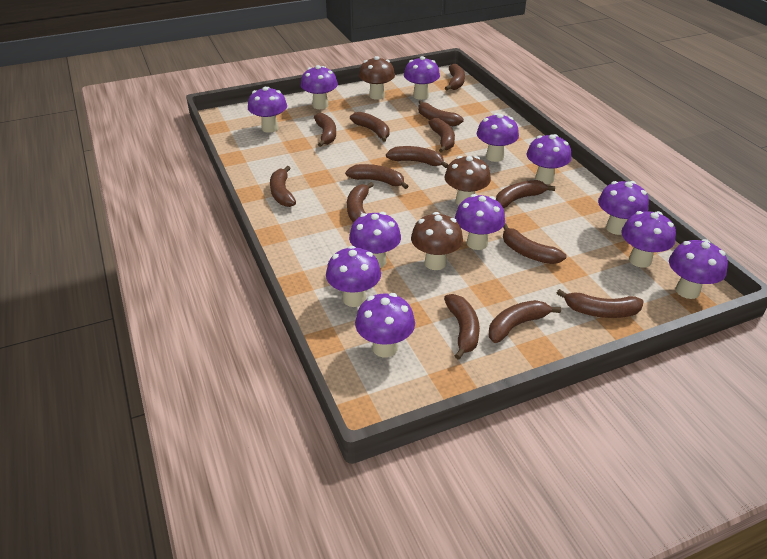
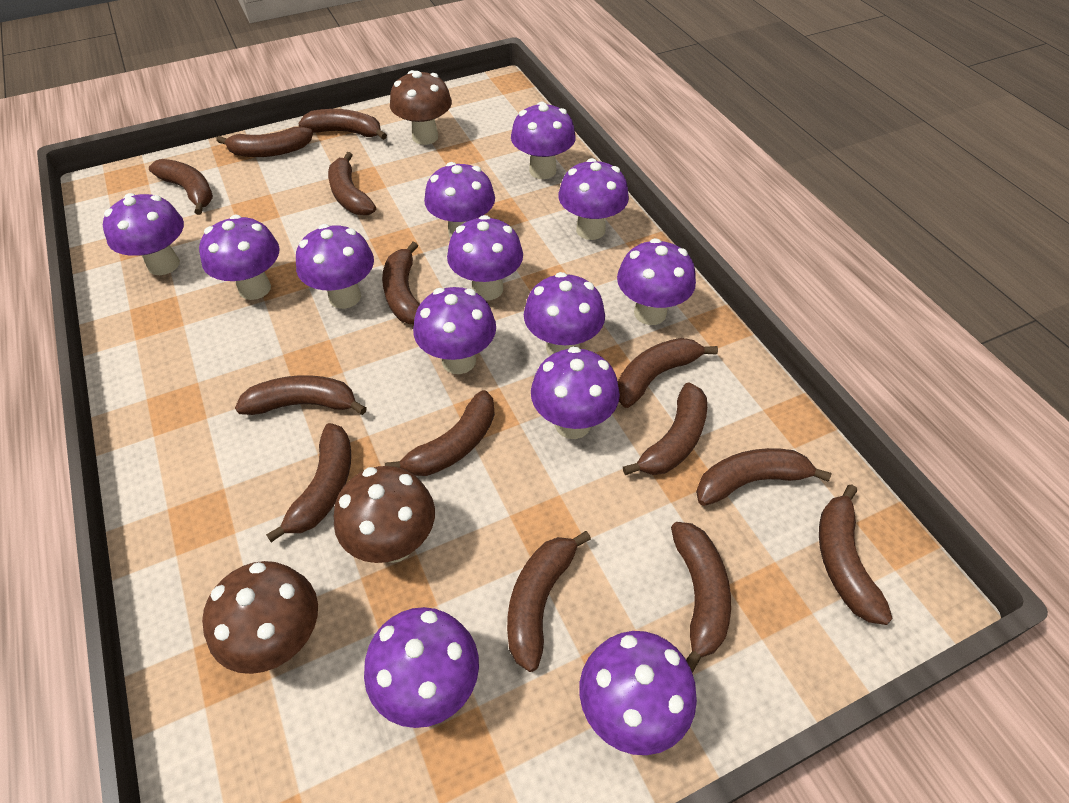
purple mushroom: 12 -> 13

